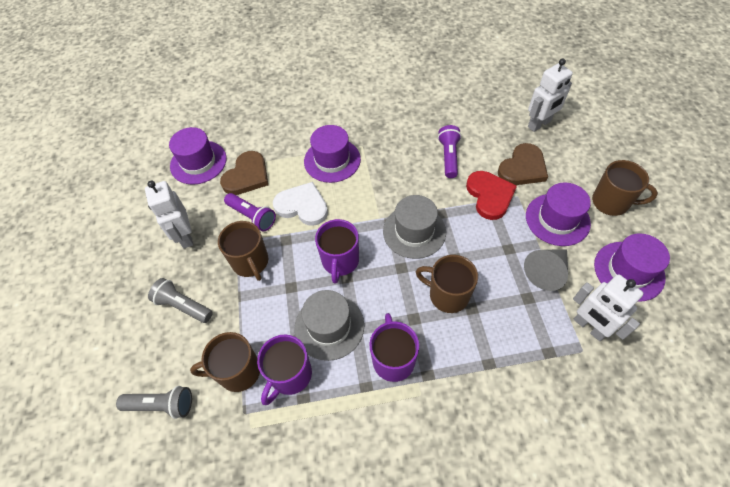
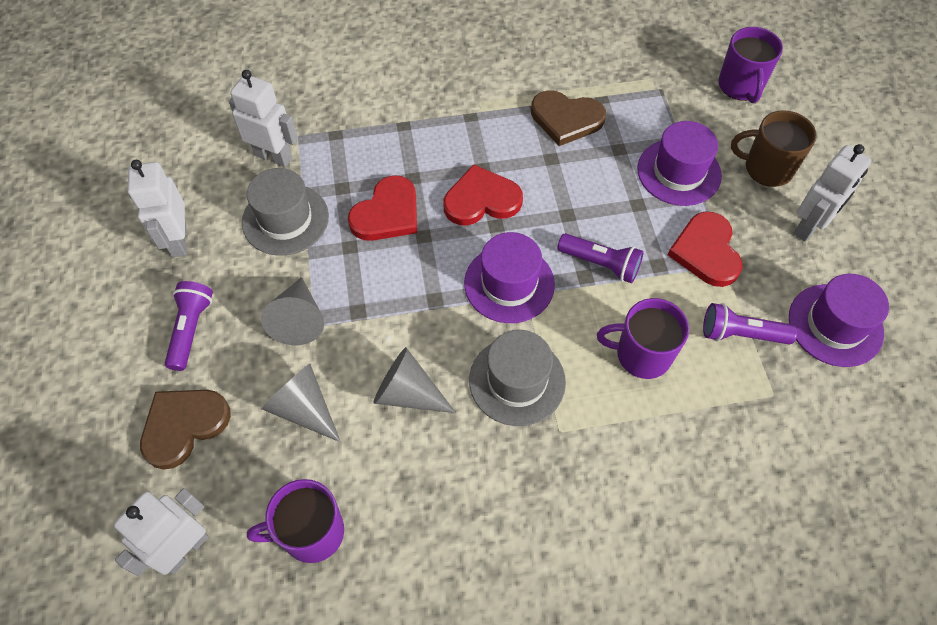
brown mug: 4 -> 1
grey cone: 1 -> 3
grey flashlight: 2 -> 0
purple flashlight: 2 -> 3
purple hat: 4 -> 3
red heart: 1 -> 3
white heart: 1 -> 0
white robot: 3 -> 4

